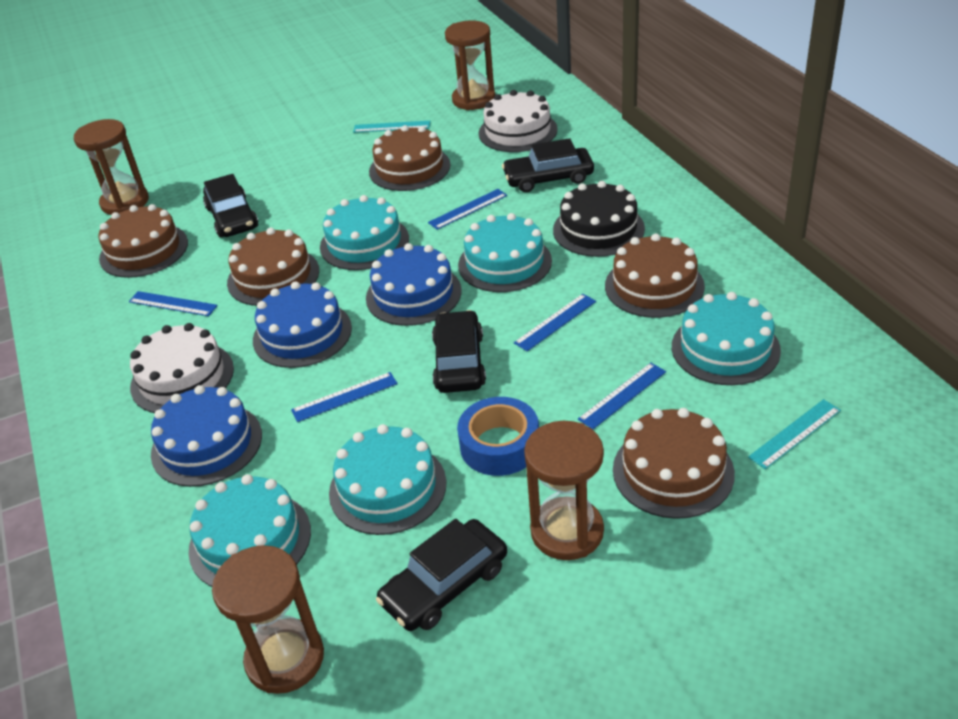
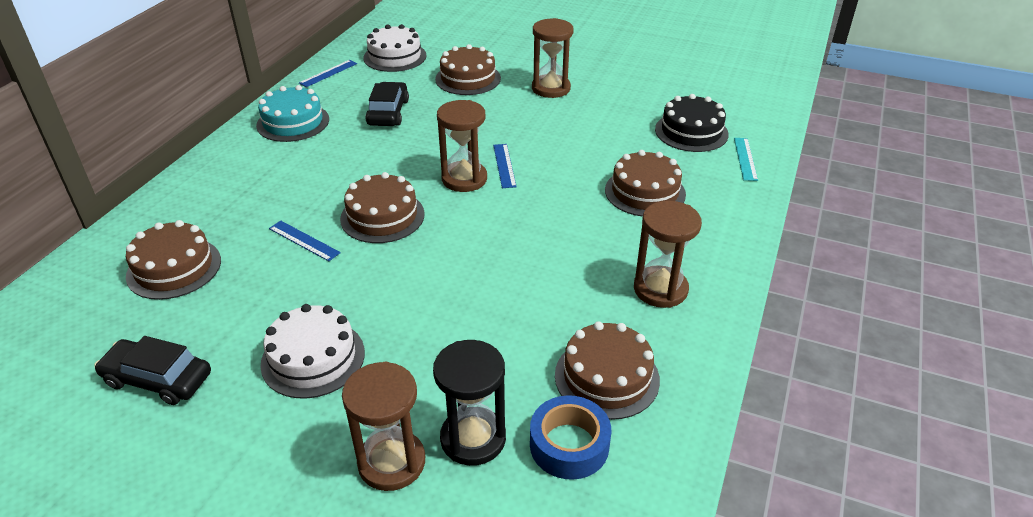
black car: 4 -> 2
black hourglass: 0 -> 1
blue cake: 3 -> 0
blue ruler: 5 -> 3
turquoise cake: 5 -> 1
turquoise ruler: 2 -> 1

